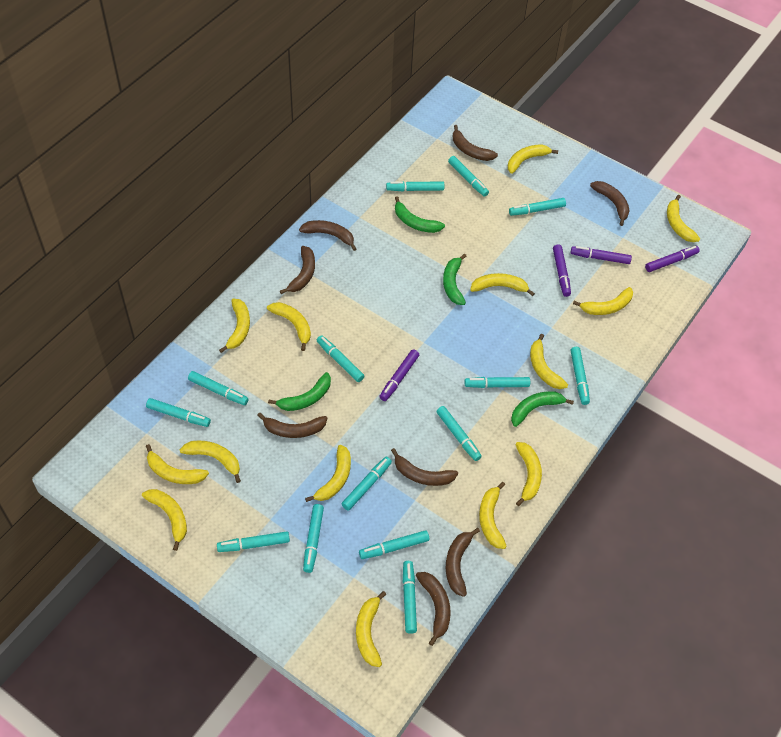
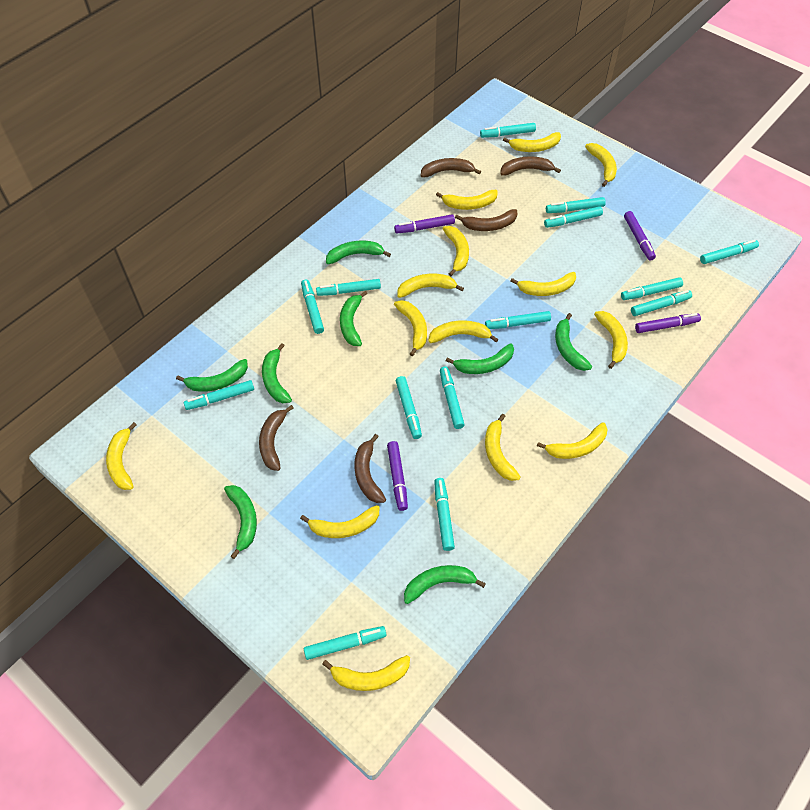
brown banana: 8 -> 5
green banana: 4 -> 8

